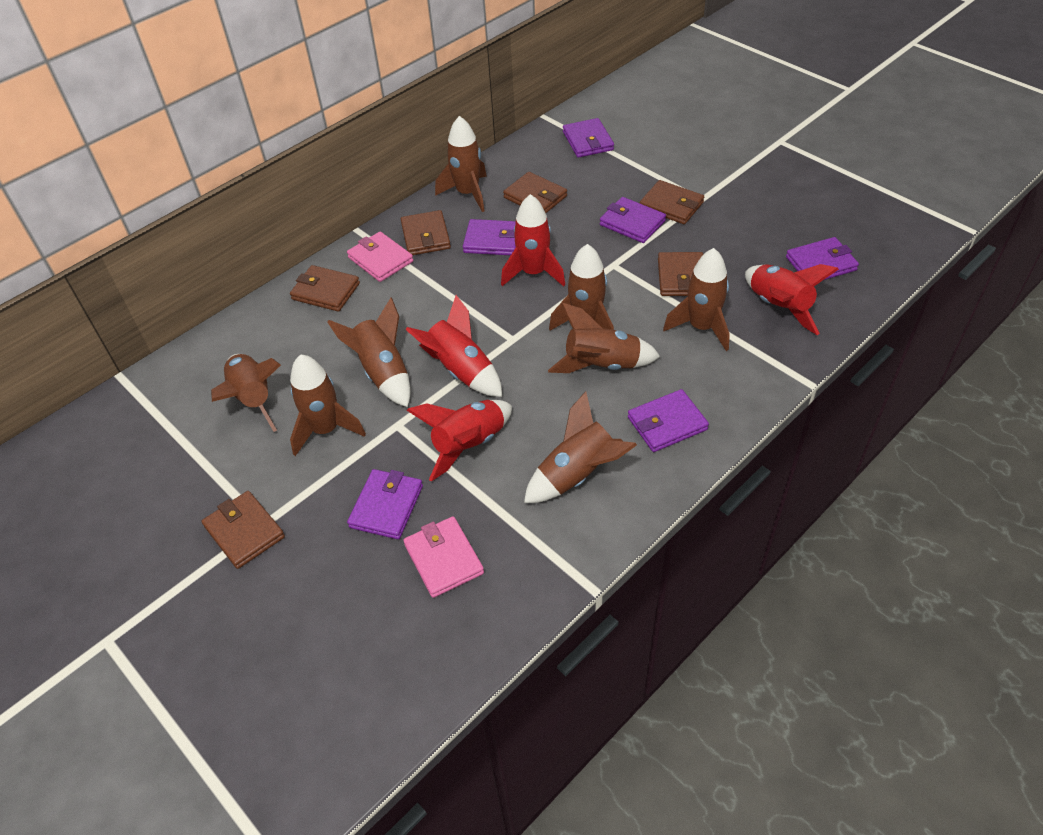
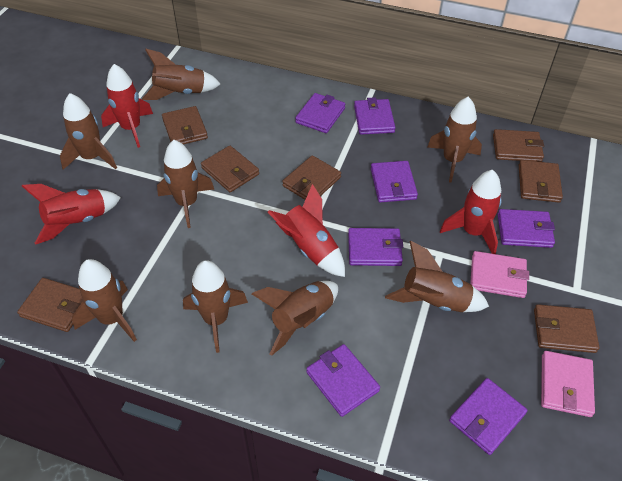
brown wallet: 6 -> 7
purple wallet: 6 -> 7

